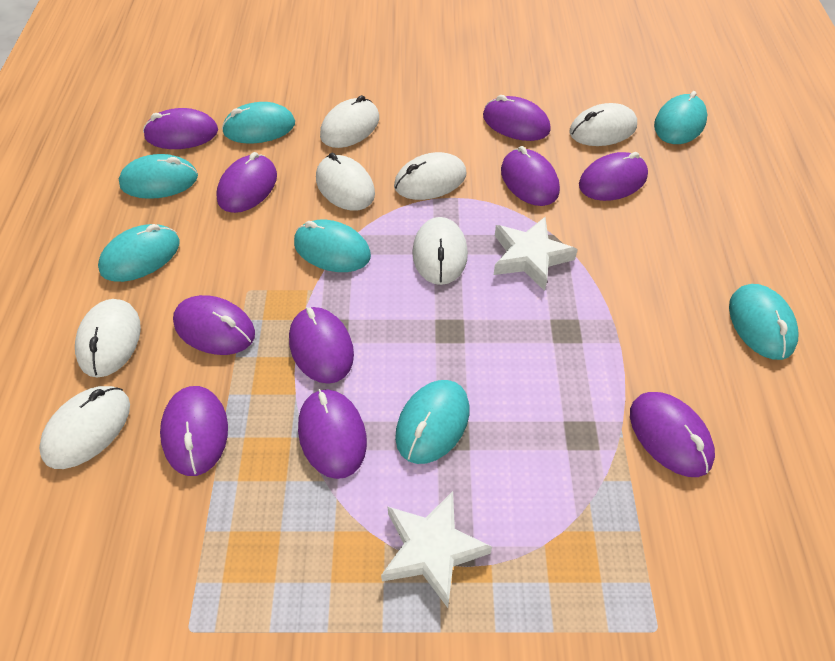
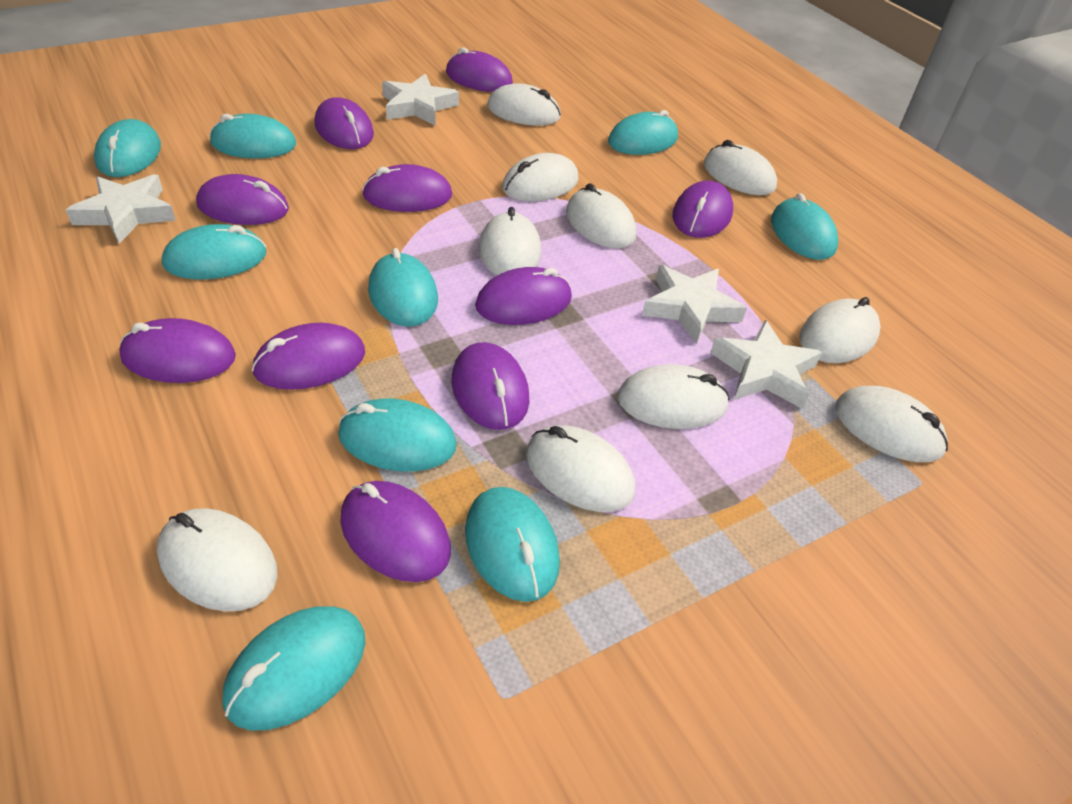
turquoise mouse: 7 -> 9
white mouse: 7 -> 10
white star: 2 -> 4

